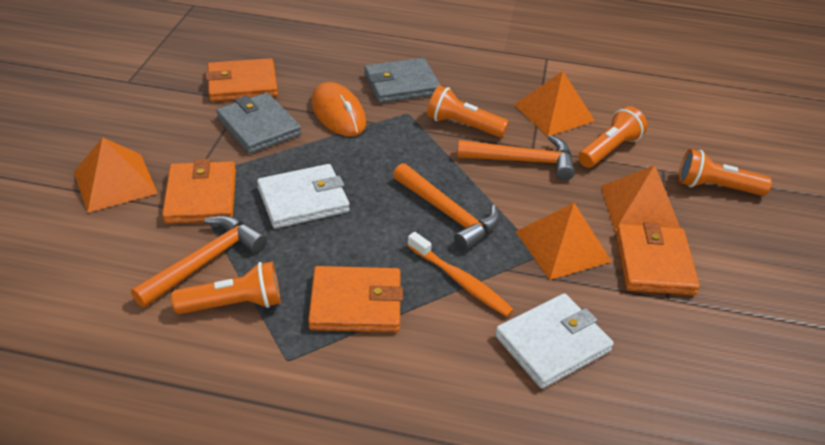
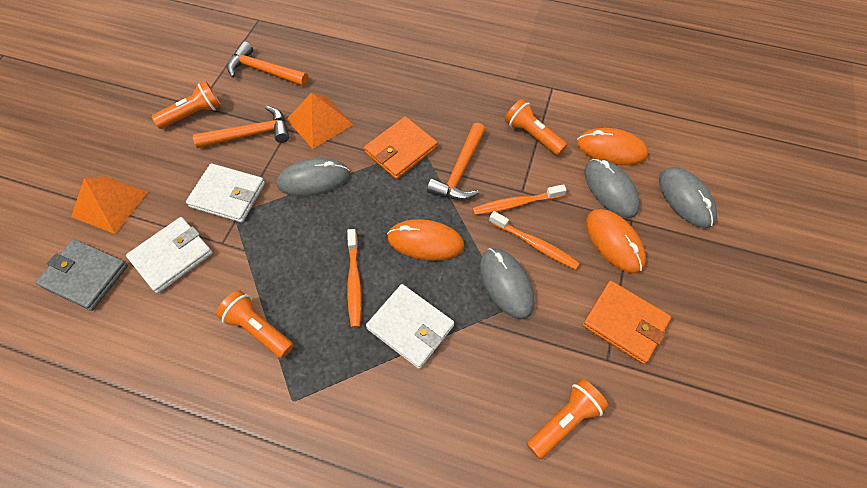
grey mouse: 0 -> 4
grey wallet: 2 -> 1
orange mouse: 1 -> 3
orange pyramid: 4 -> 2
orange toothbrush: 1 -> 3
orange wallet: 4 -> 2
white wallet: 2 -> 3

